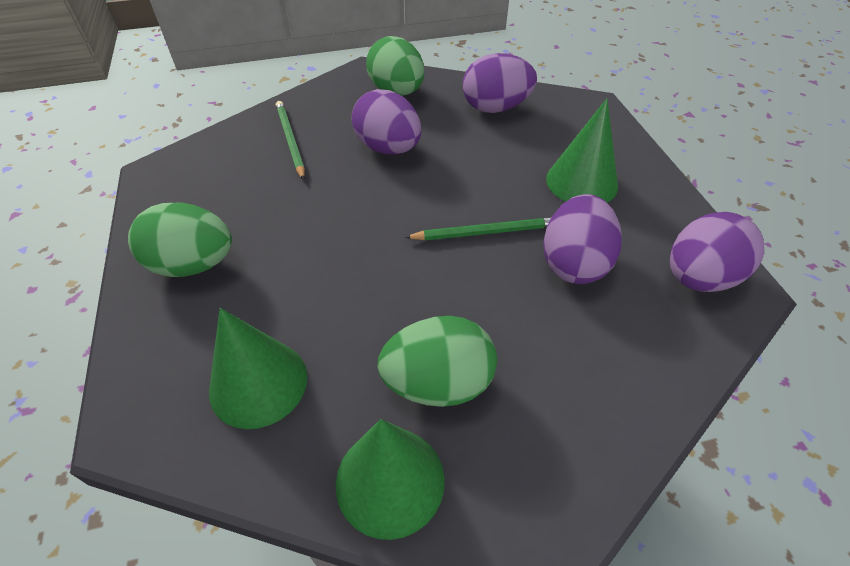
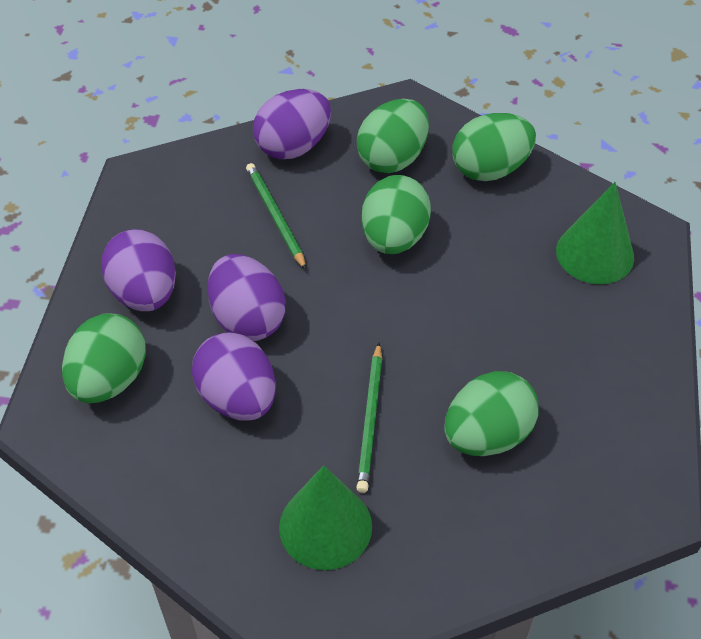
green cone: 3 -> 2
green egg: 3 -> 5

